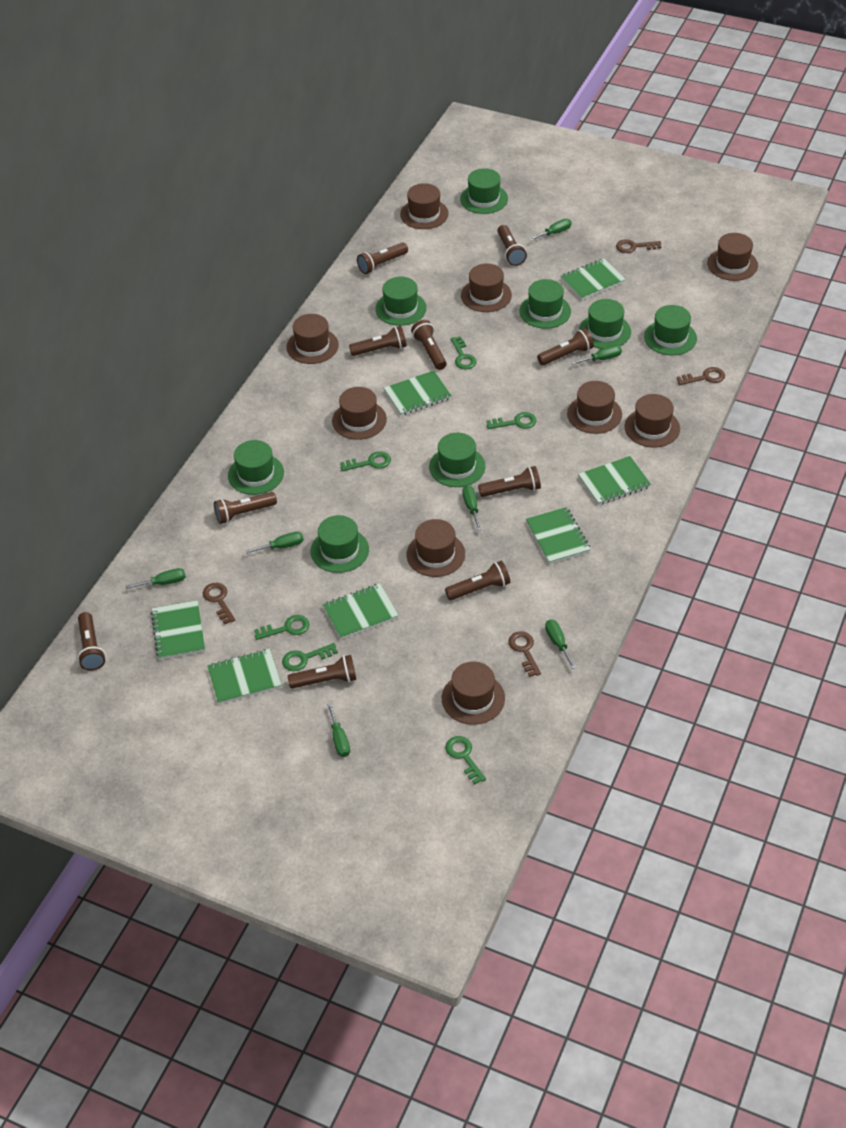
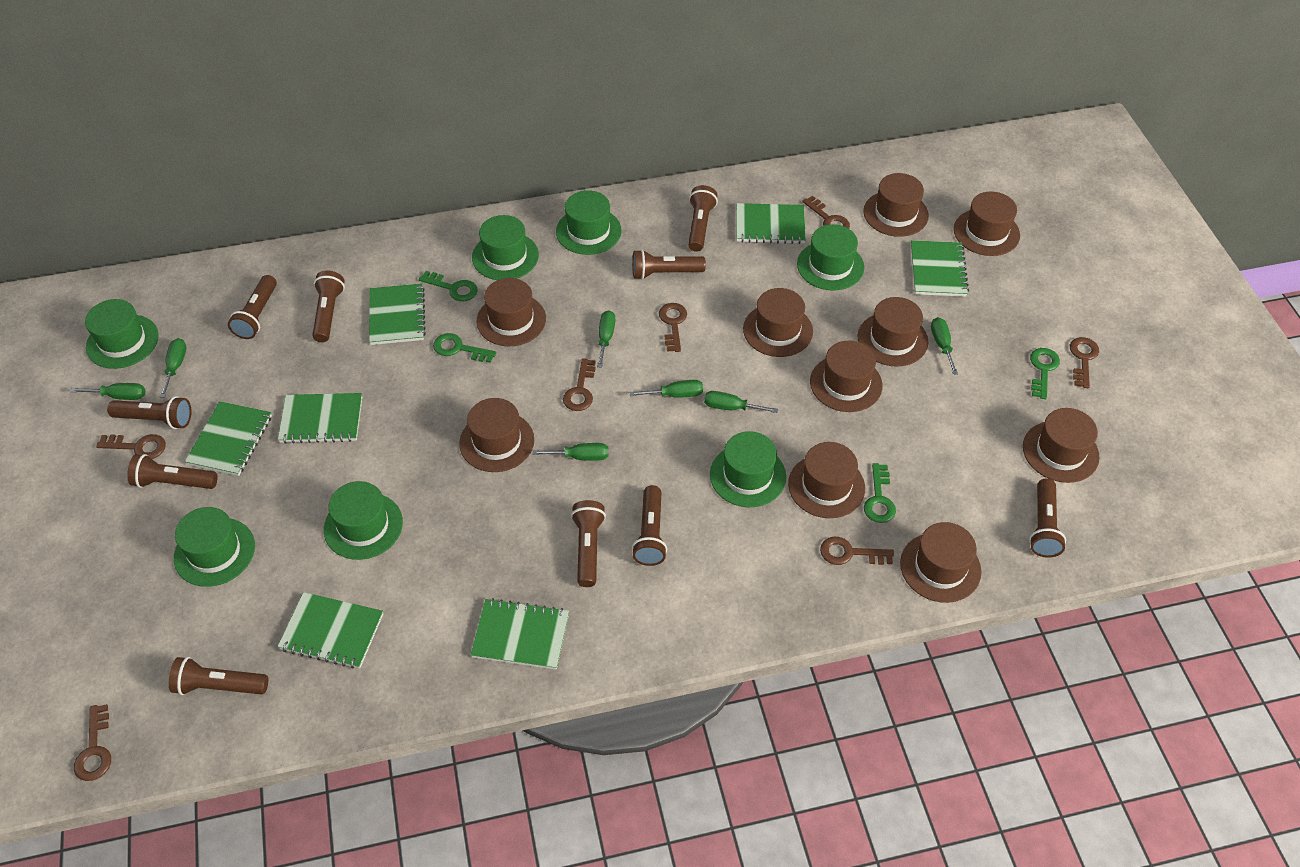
brown hat: 9 -> 10
brown key: 4 -> 7
green hat: 8 -> 7
green key: 6 -> 4

